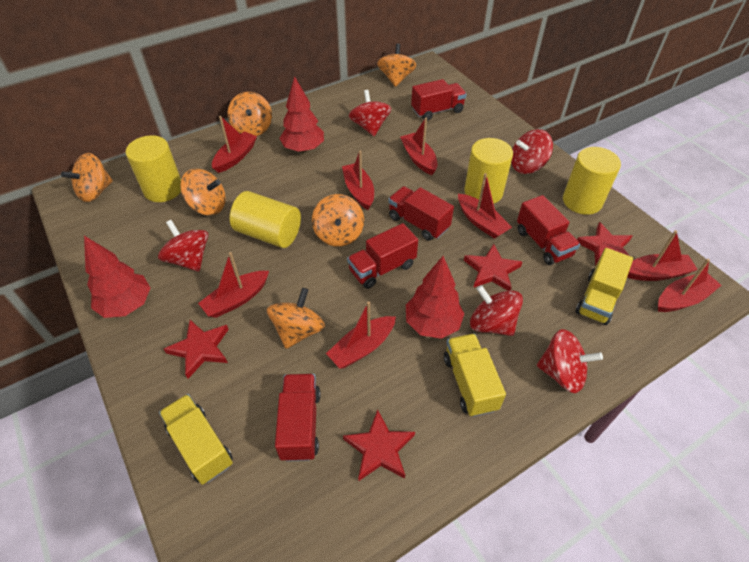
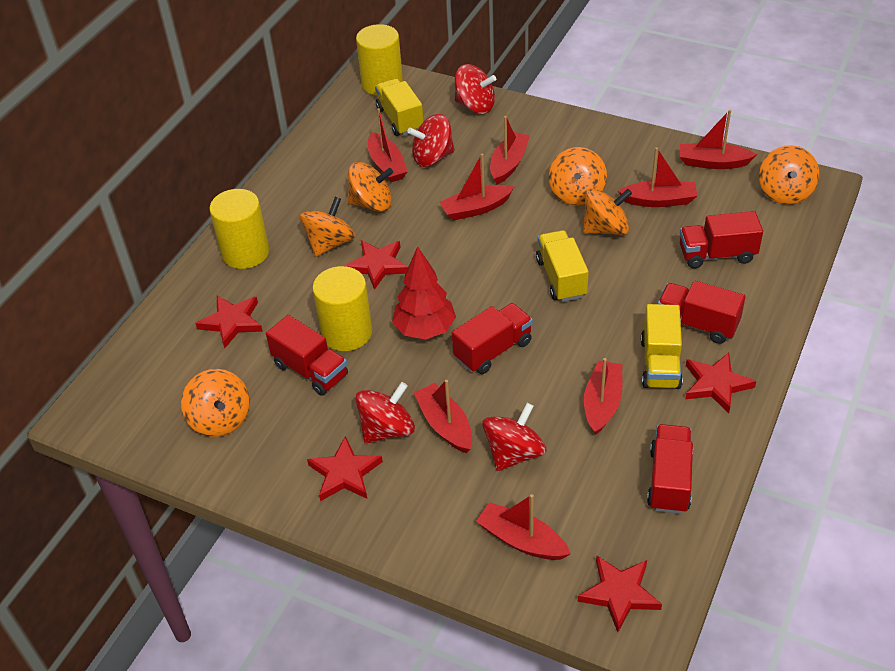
red spinning top: 5 -> 4
red star: 4 -> 5
red tree: 3 -> 1
yellow cylinder: 4 -> 3

